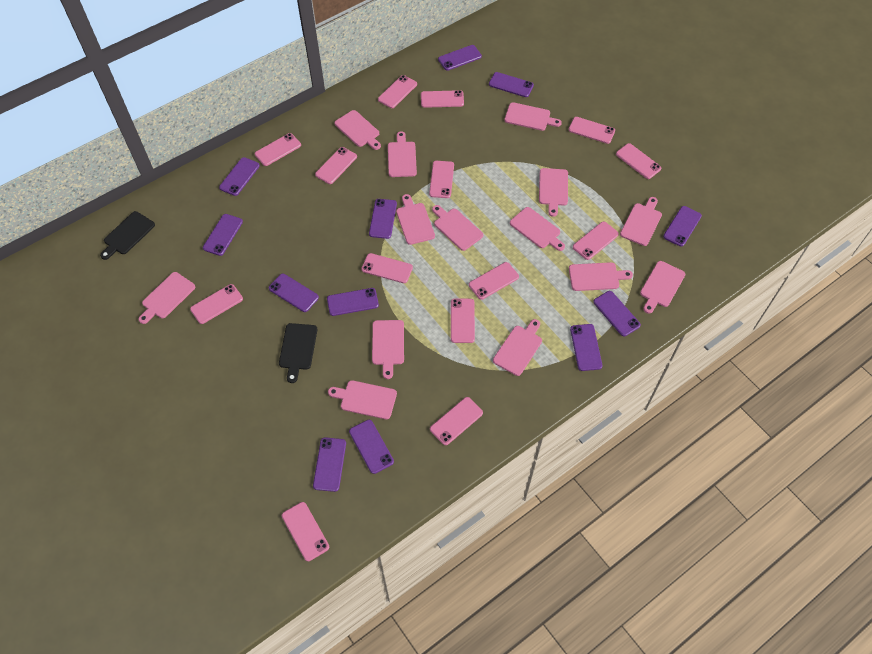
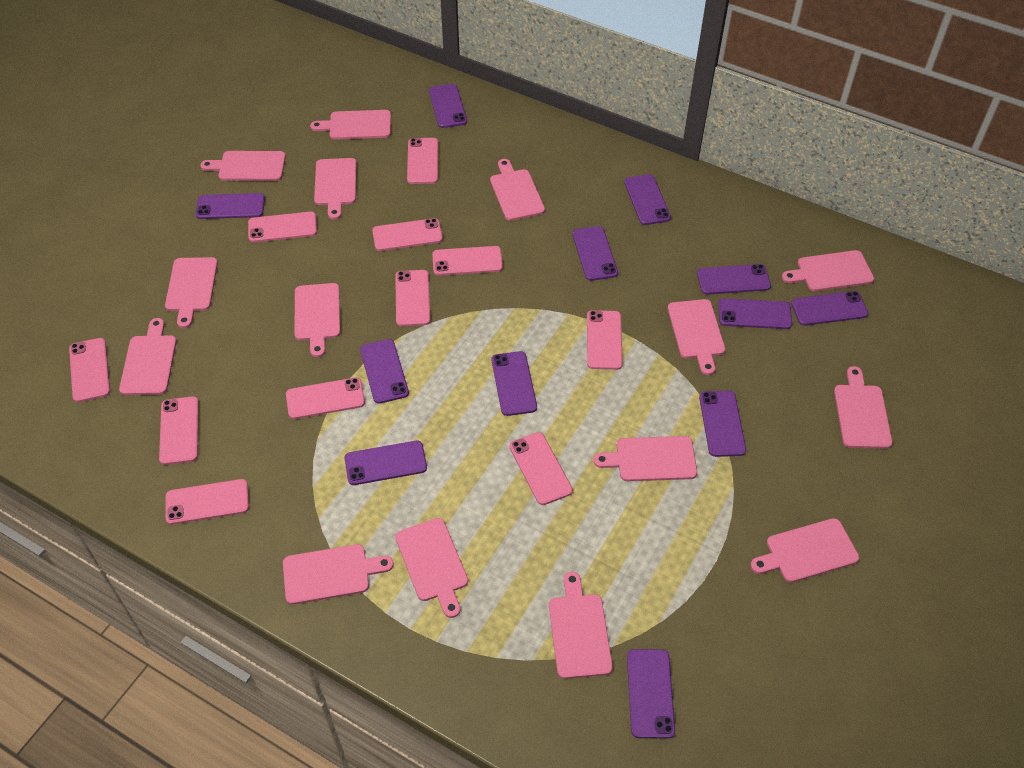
black cutting board: 2 -> 0
pink cutting board: 14 -> 15
pink phone: 14 -> 11

